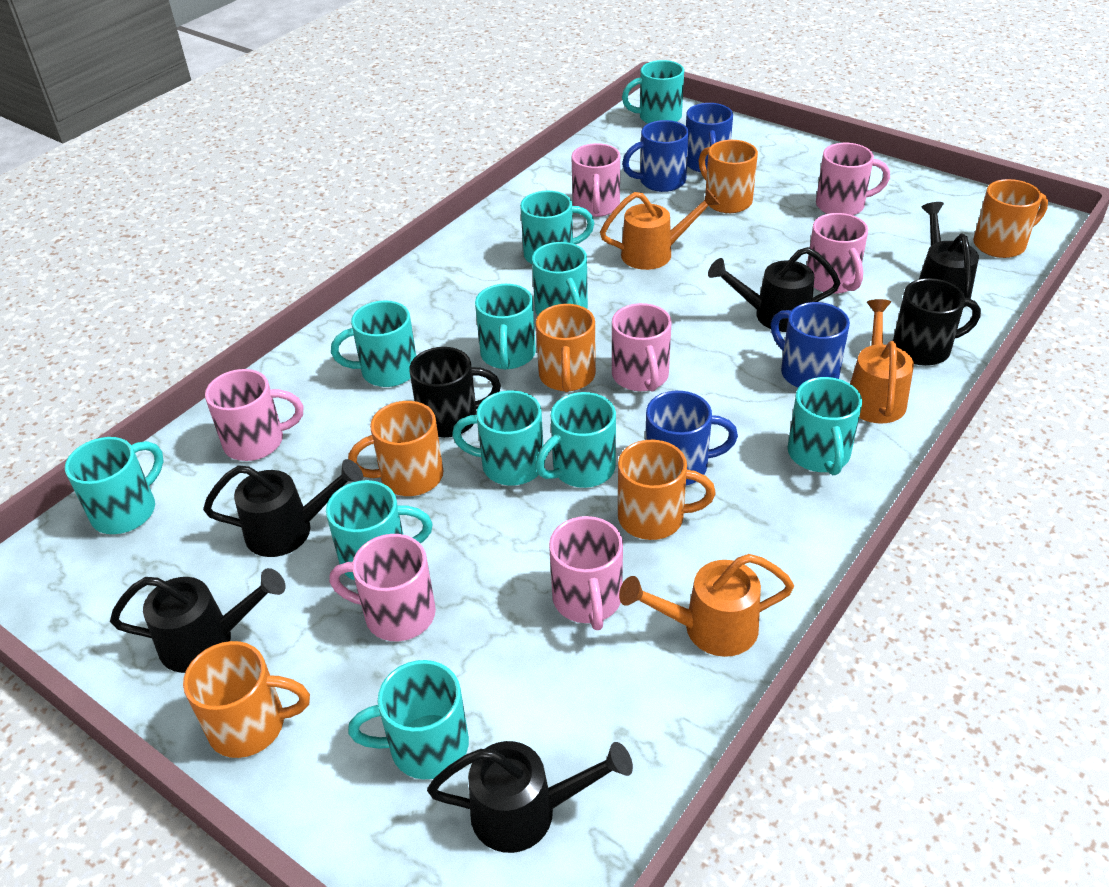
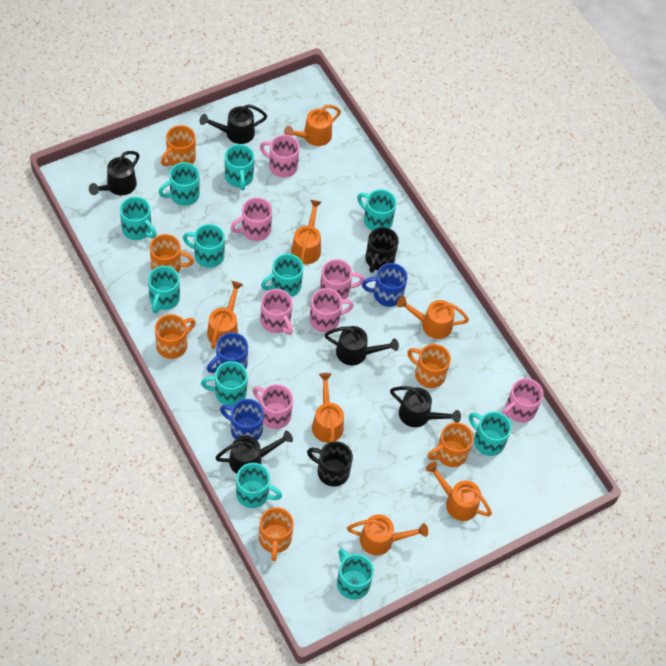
blue mug: 4 -> 3
orange watering can: 3 -> 7

